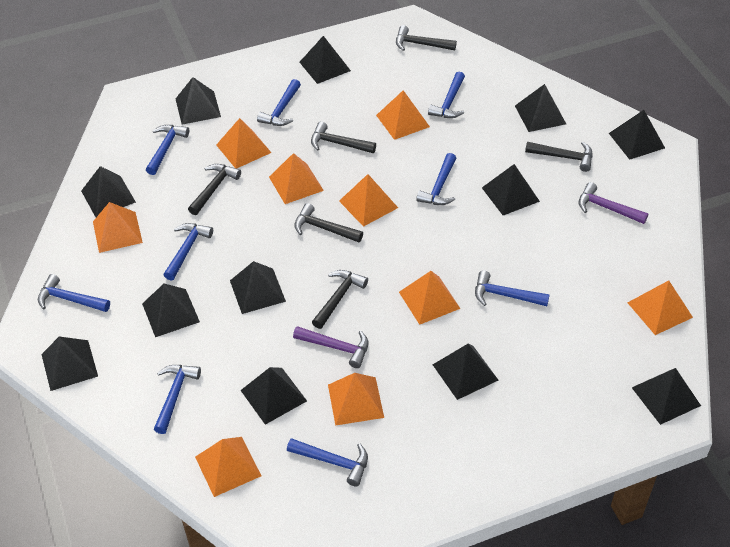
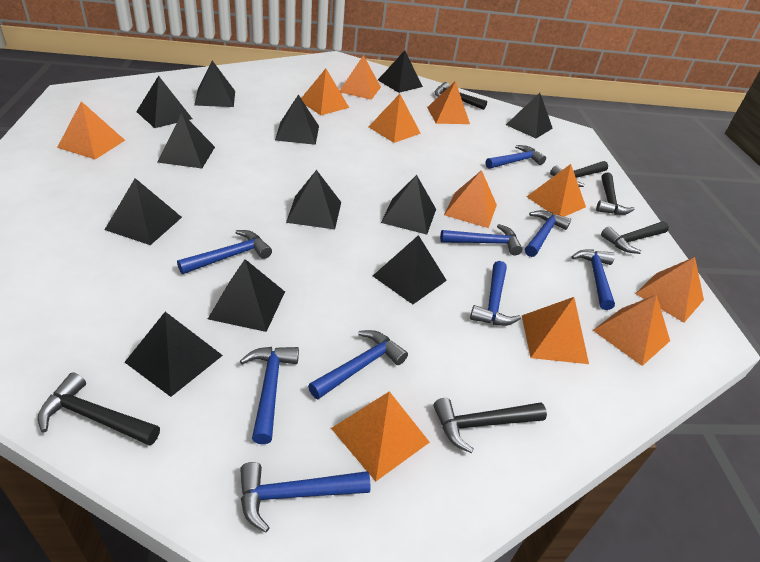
orange pyramid: 9 -> 11
purple hammer: 2 -> 0

